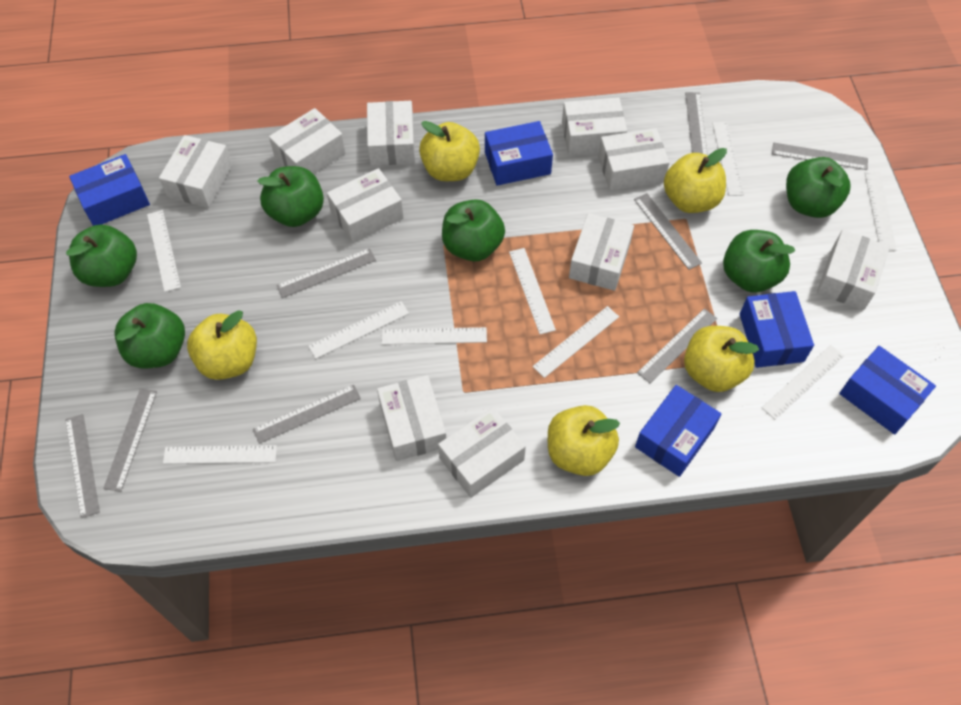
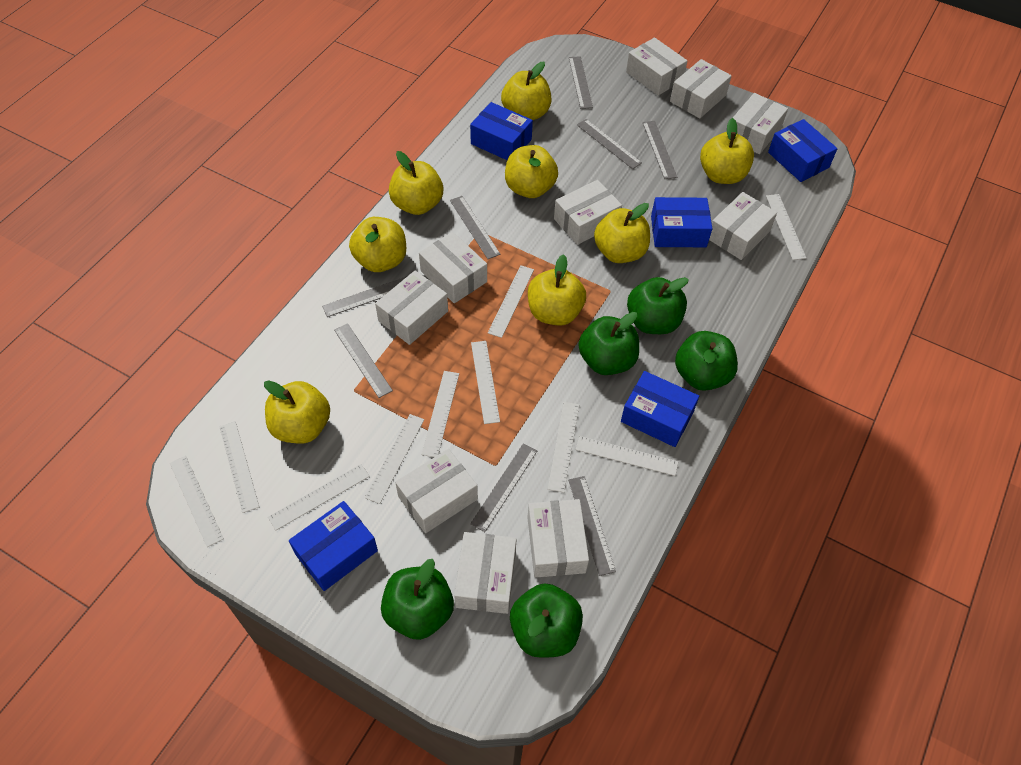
green apple: 6 -> 5
white ruler: 9 -> 10
yellow apple: 5 -> 8

